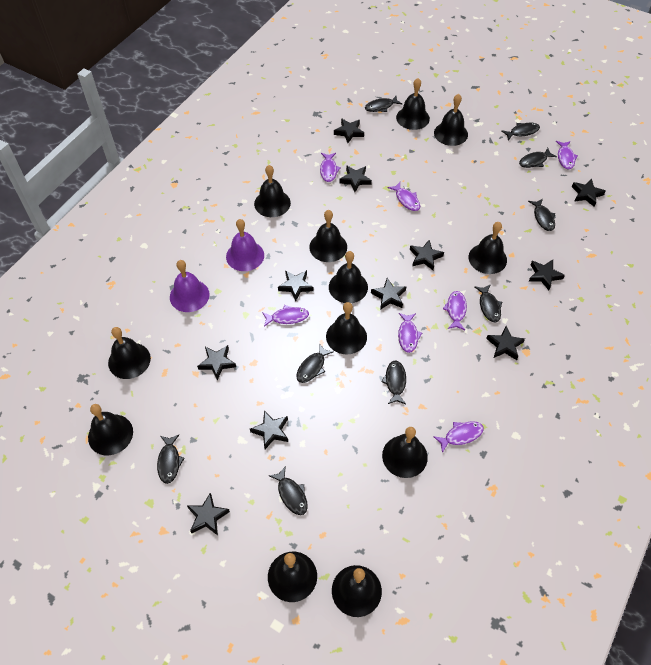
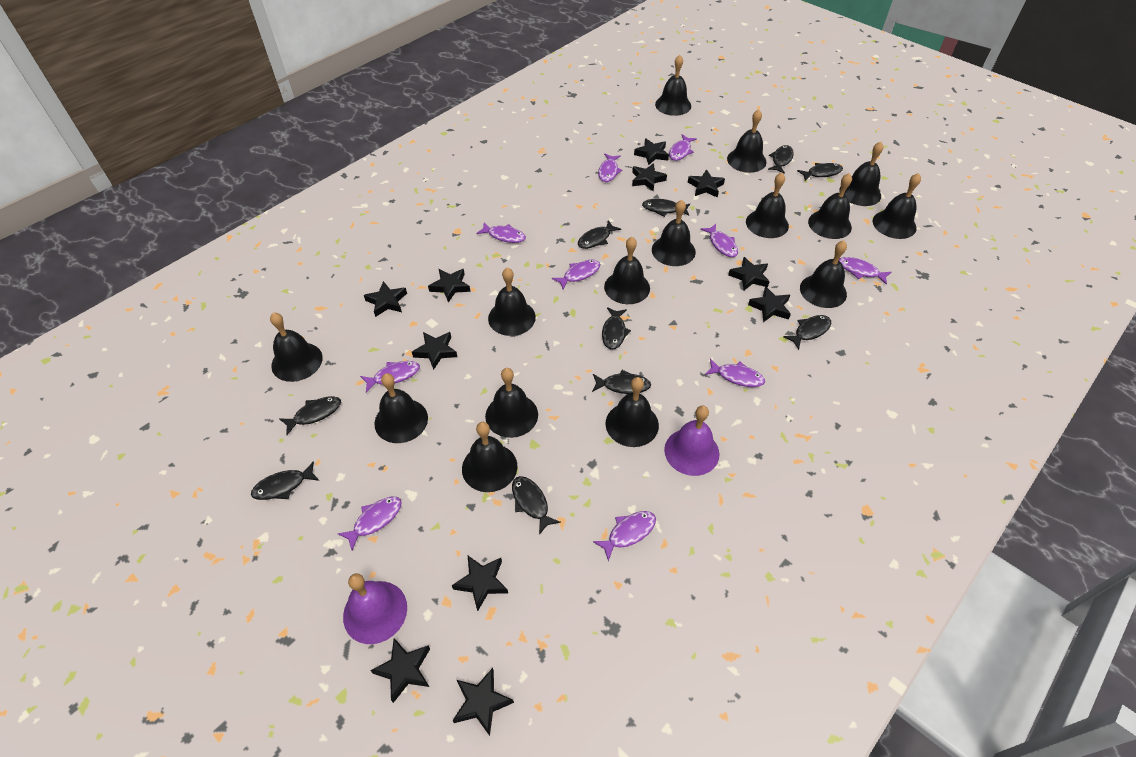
black bell: 12 -> 15
black fish: 9 -> 10
purple fish: 7 -> 10

